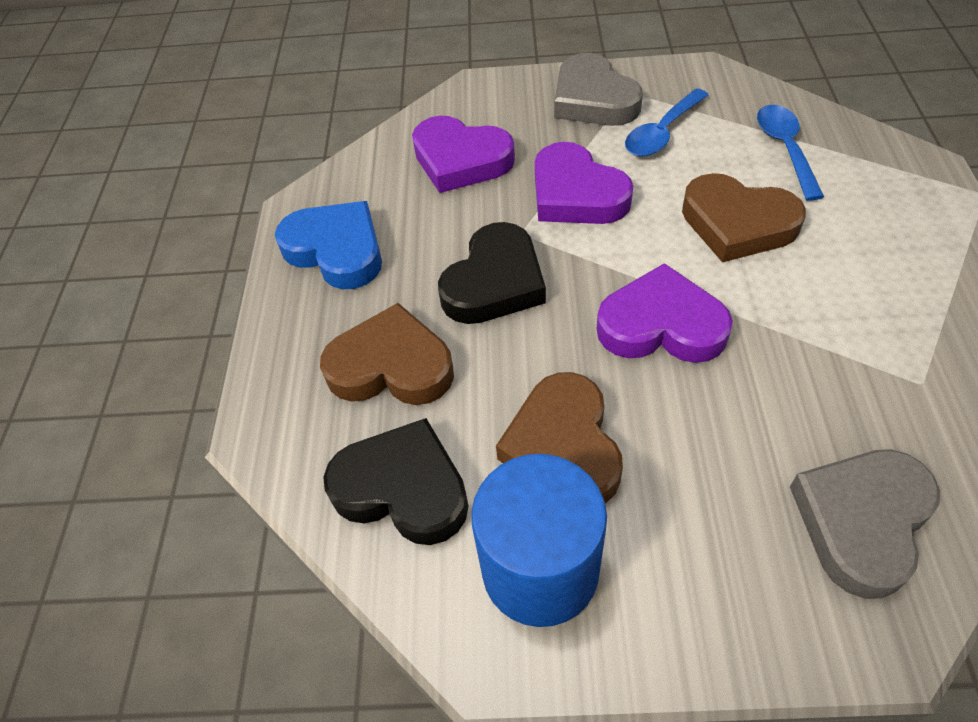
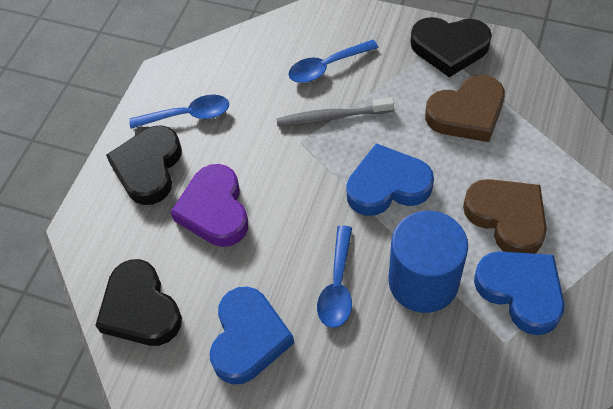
black heart: 2 -> 3
blue heart: 1 -> 3
blue spoon: 2 -> 3
brown heart: 3 -> 2
grey heart: 2 -> 0
grey toothbrush: 0 -> 1
purple heart: 3 -> 1

